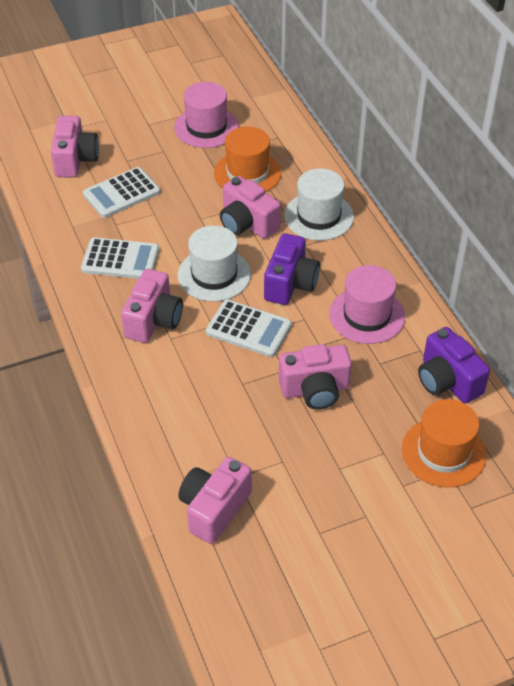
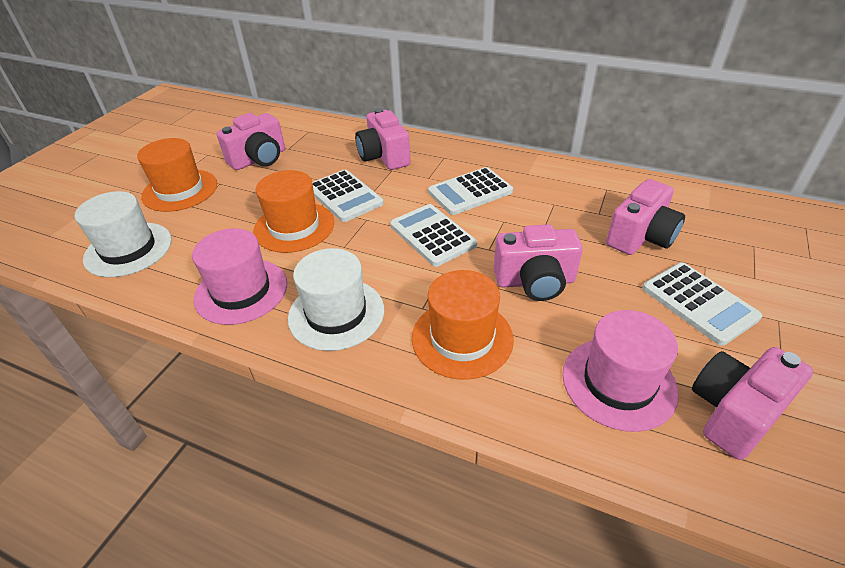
orange hat: 2 -> 3
purple camera: 2 -> 0
white calculator: 3 -> 4

